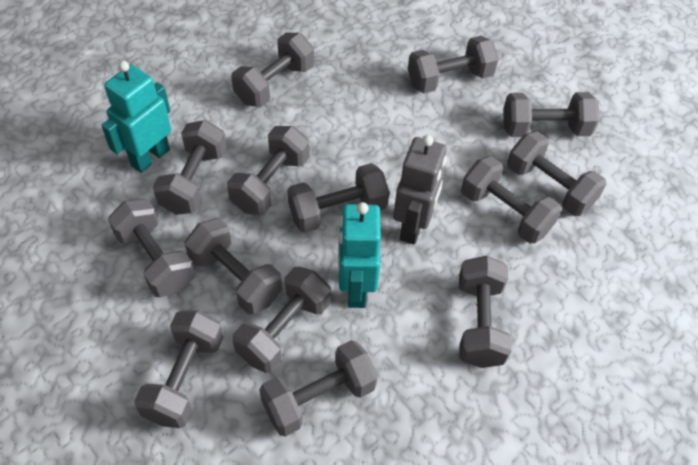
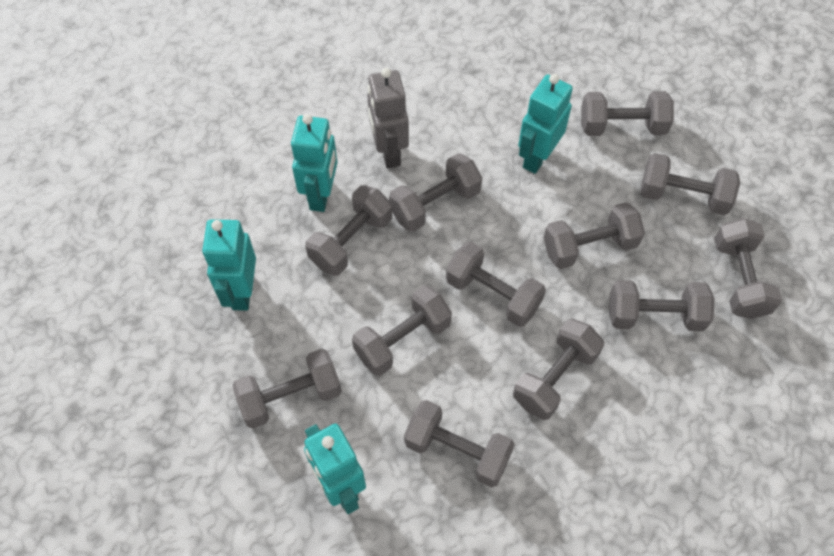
grey dumbbell: 14 -> 12
turquoise robot: 2 -> 4

